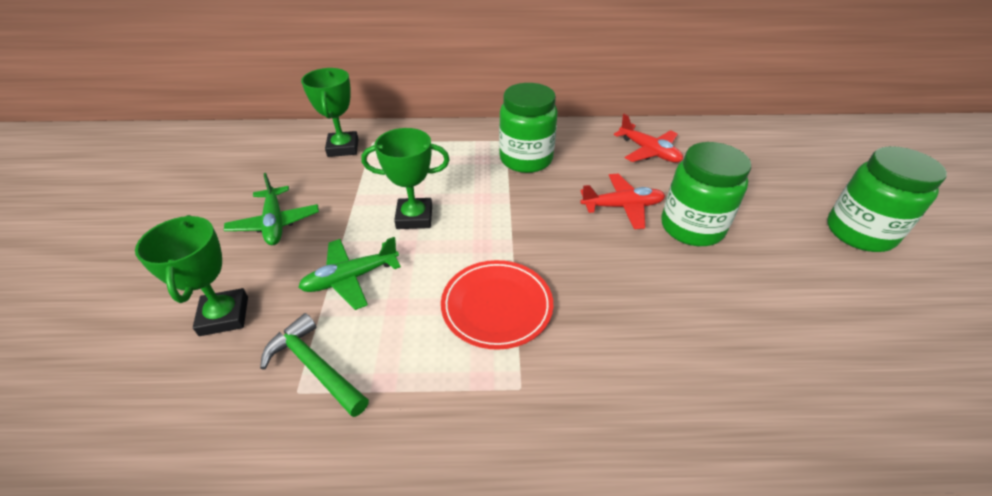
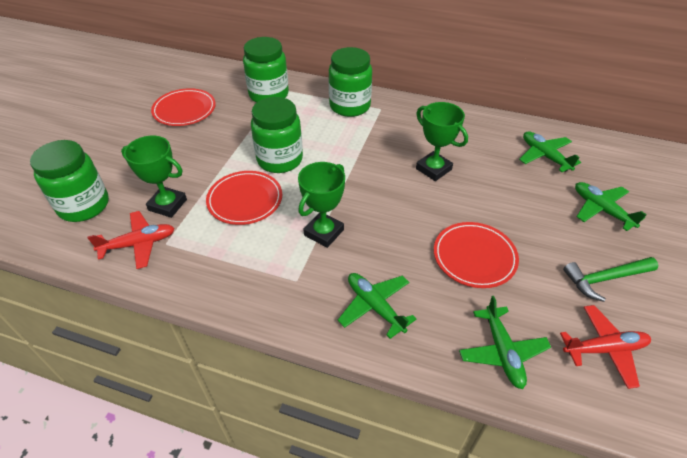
green jar: 3 -> 4
green plane: 2 -> 4
red plate: 1 -> 3

